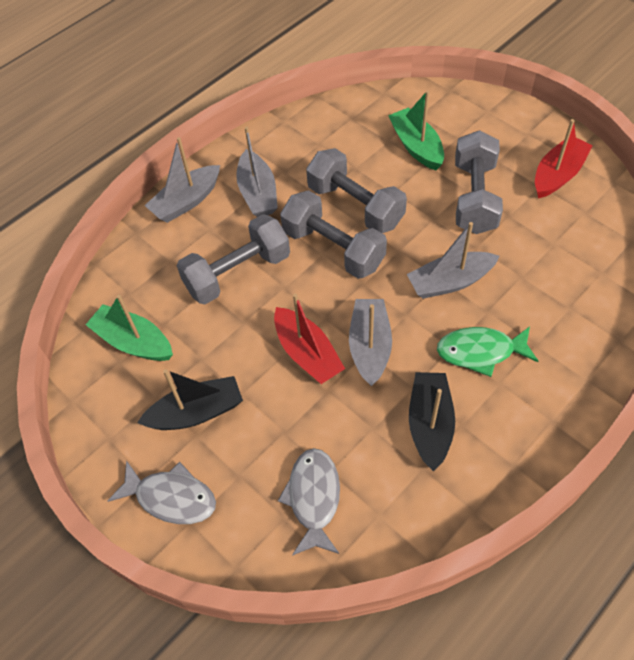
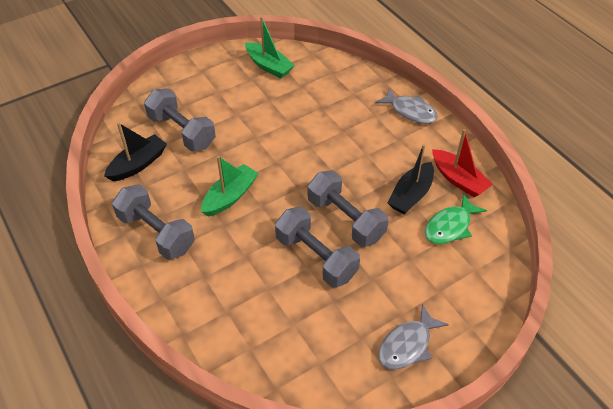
grey boat: 4 -> 0
red boat: 2 -> 1

